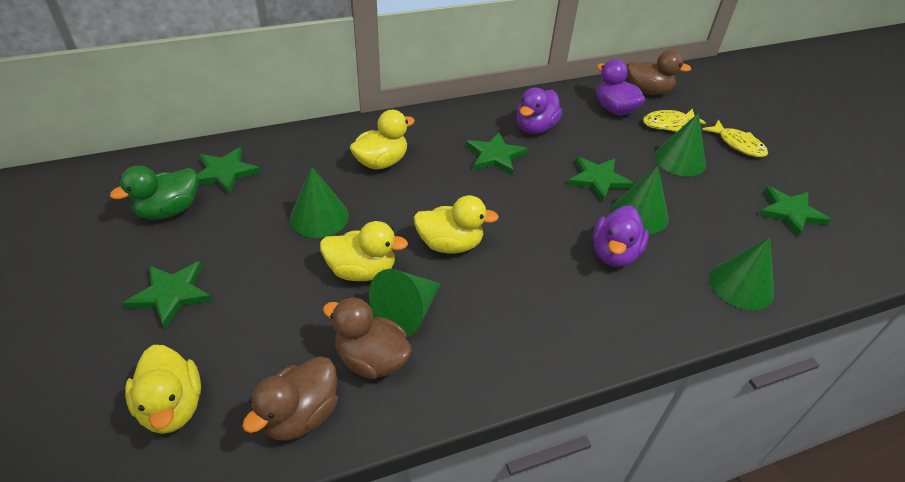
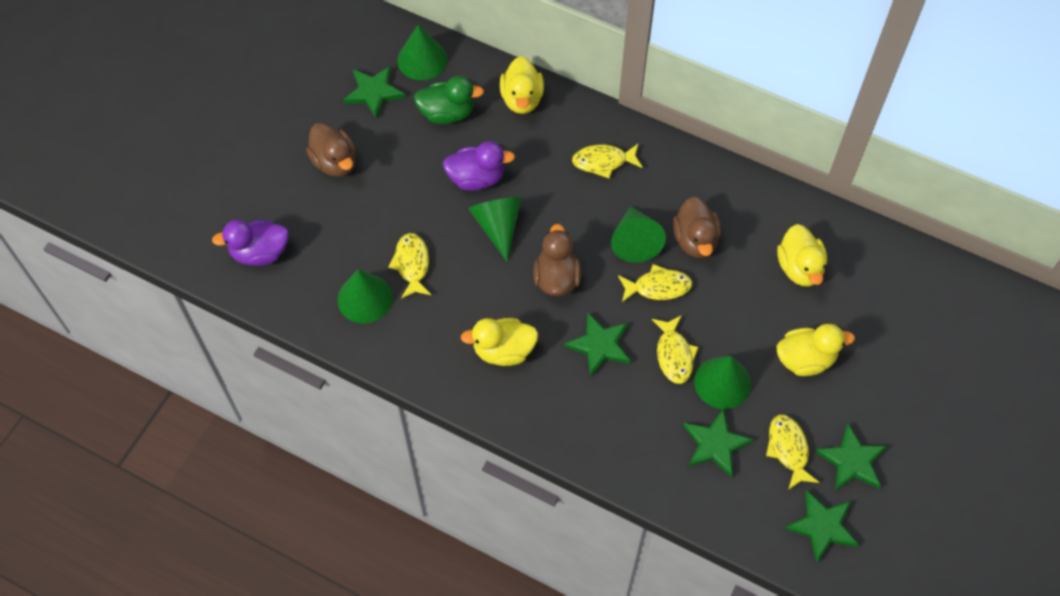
purple duck: 3 -> 2
yellow fish: 2 -> 5

